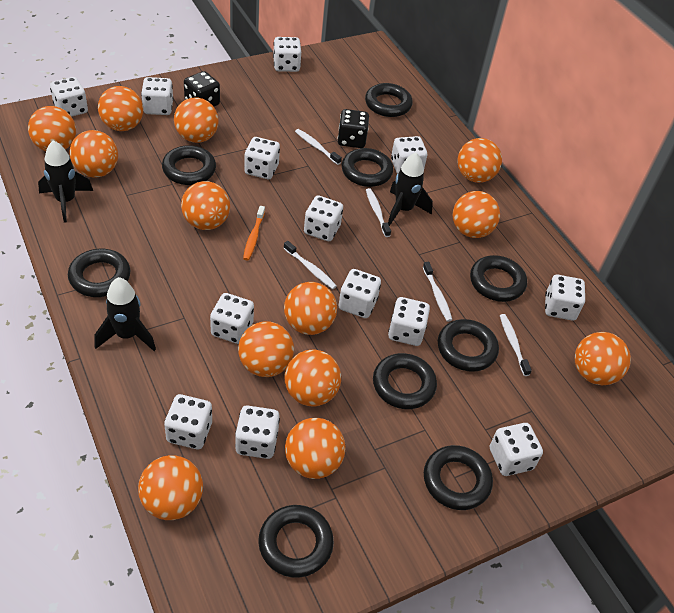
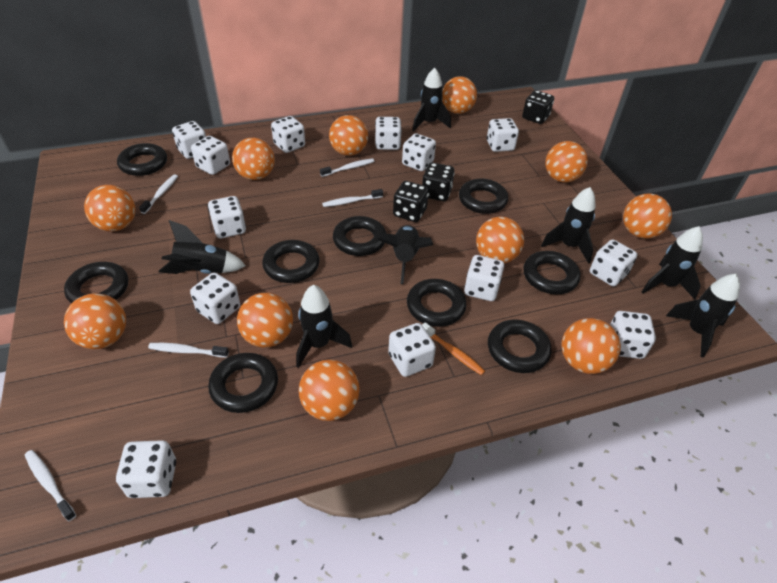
black dice: 2 -> 3
black rocket: 3 -> 7
orange ball: 13 -> 11

